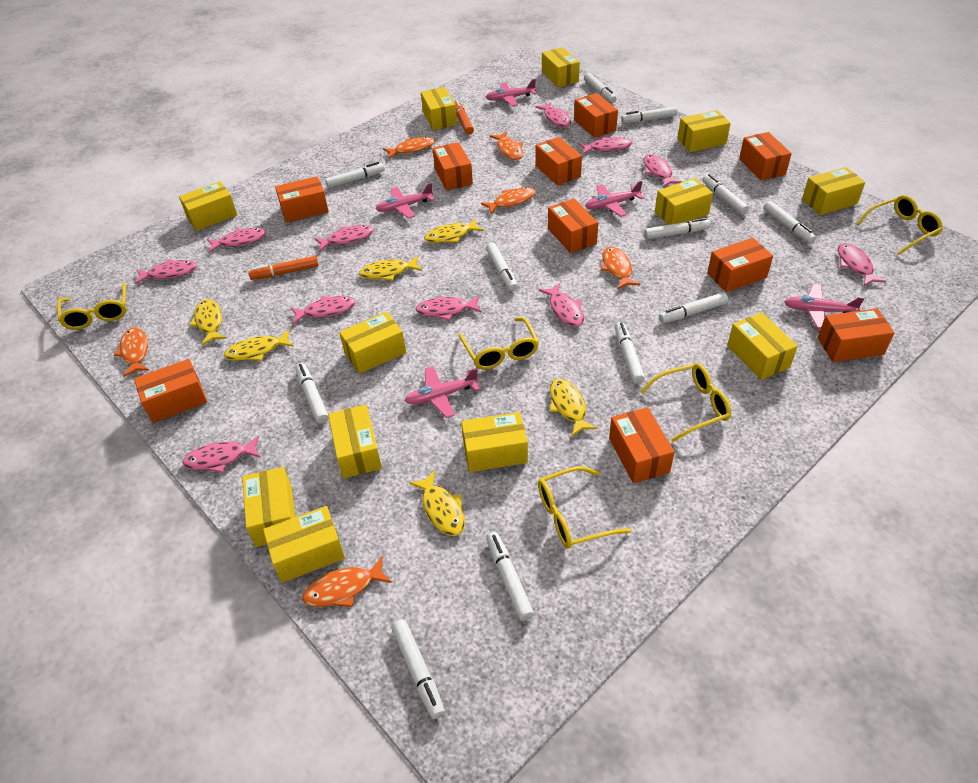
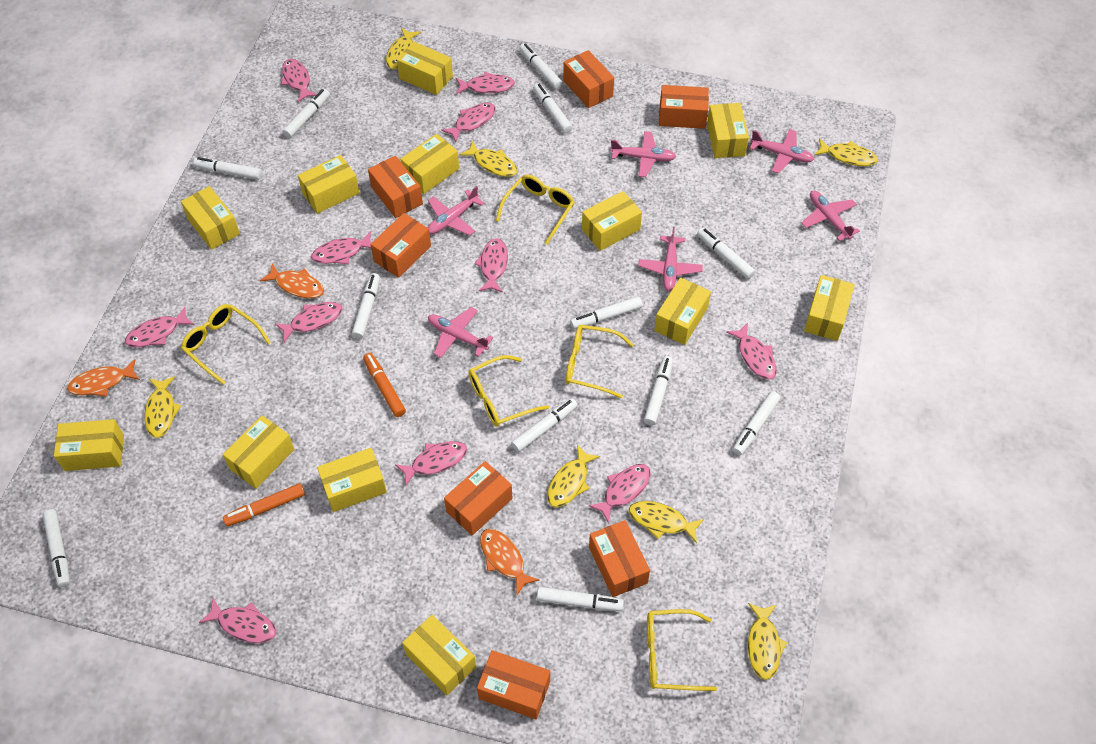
orange box: 10 -> 7
orange fish: 6 -> 3
pink plane: 5 -> 6
yellow fish: 6 -> 7

